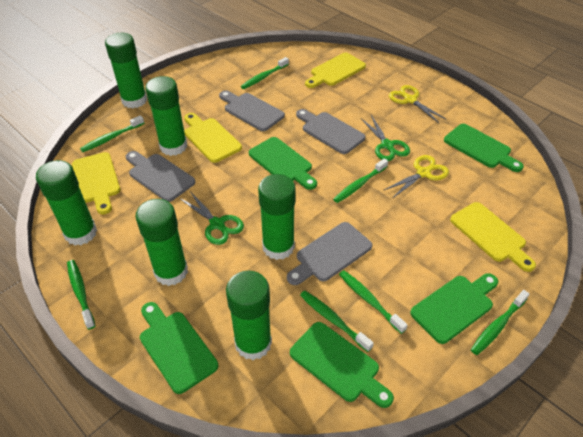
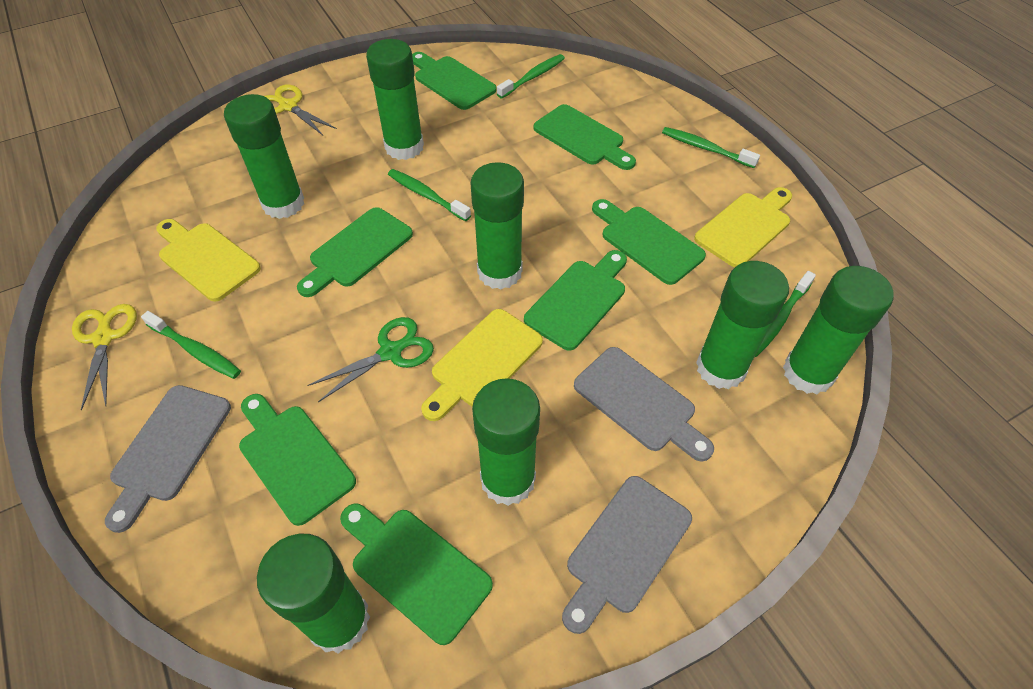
green cutting board: 5 -> 7
green glue stick: 6 -> 7
green scissors: 2 -> 1
green toothbrush: 7 -> 5
grey cutting board: 4 -> 3
yellow cutting board: 4 -> 3

